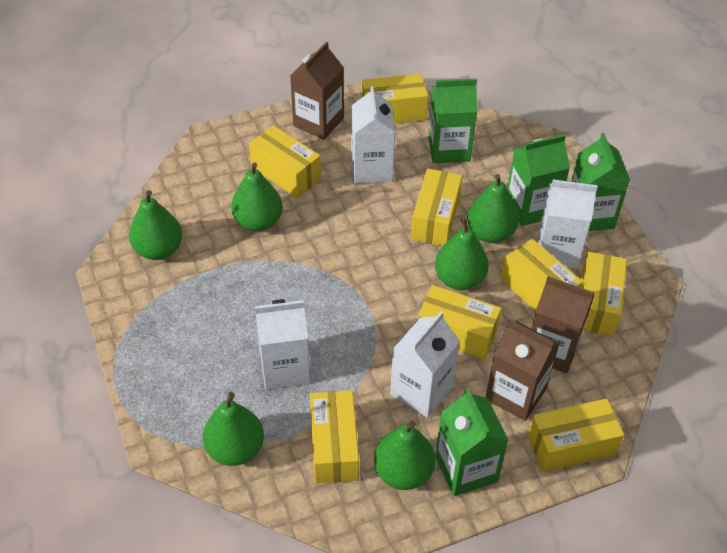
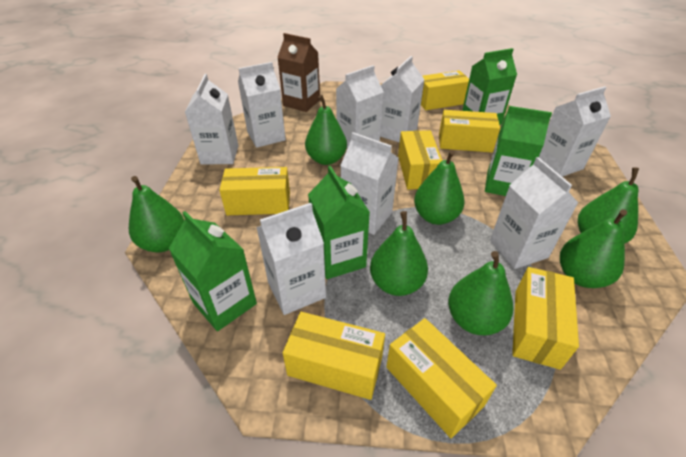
brown carton: 3 -> 1
green pear: 6 -> 7
white carton: 4 -> 8
yellow box: 8 -> 7

